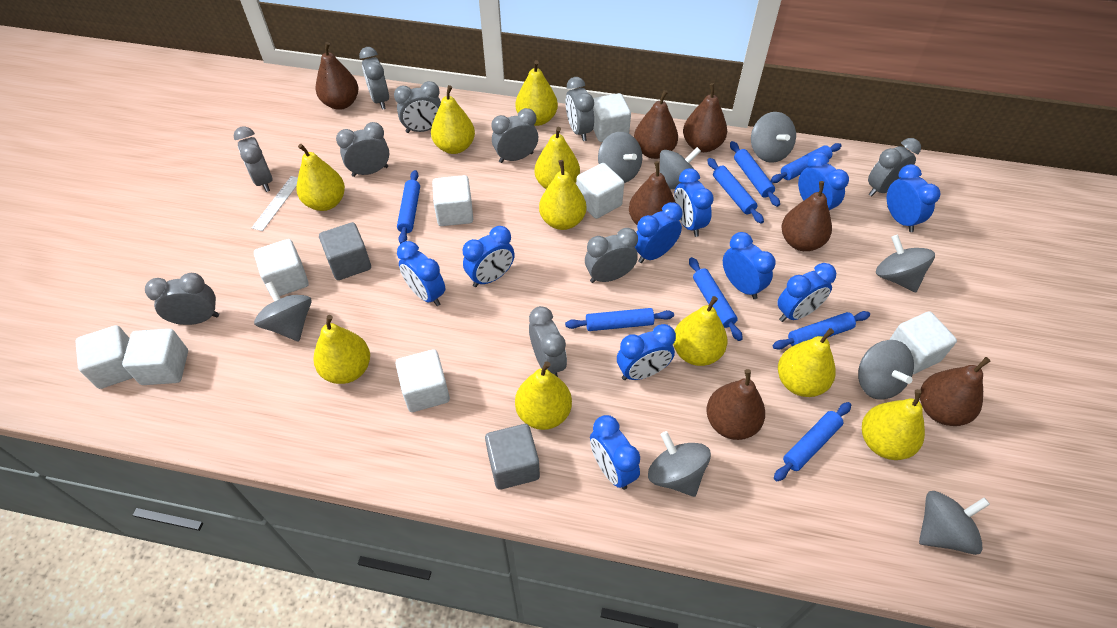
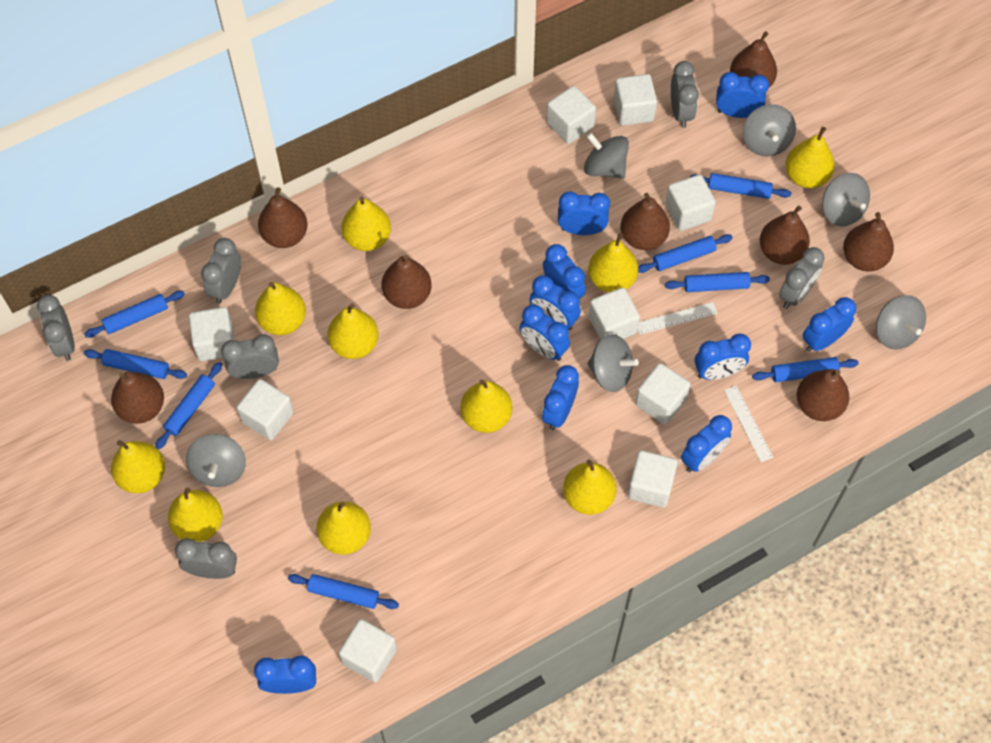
brown pear: 7 -> 8
grey clock: 10 -> 6
grey cube: 2 -> 0
grey spinning top: 8 -> 6
white cube: 8 -> 9
white ruler: 1 -> 2

